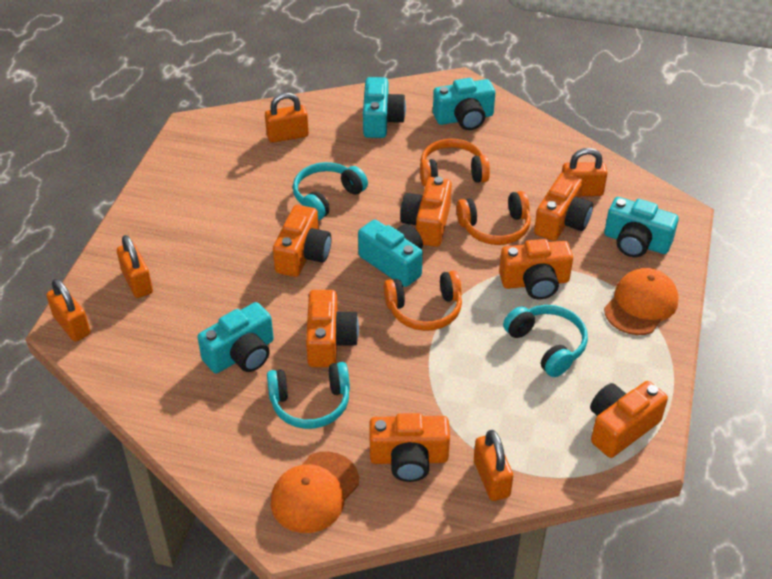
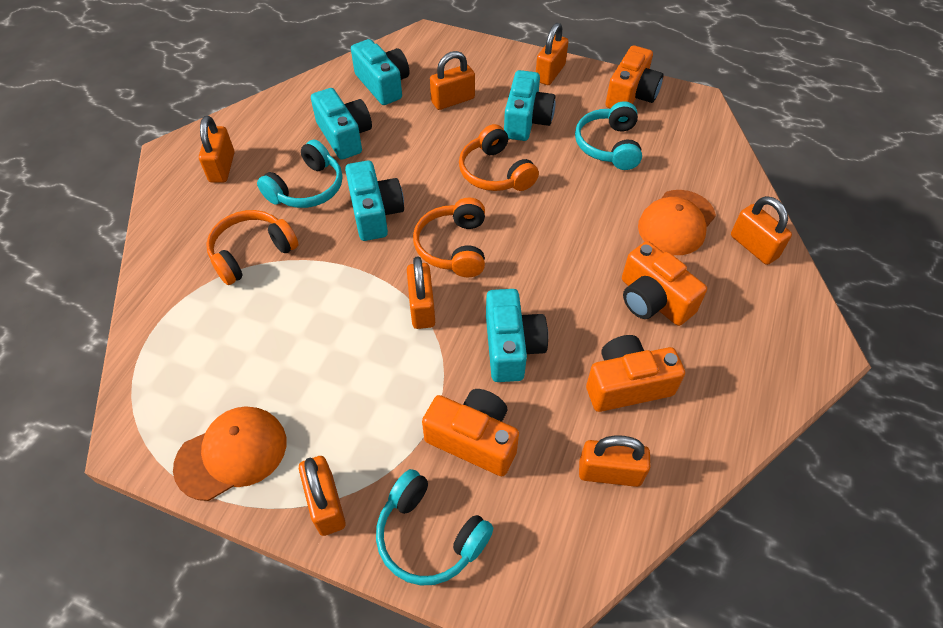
orange camera: 7 -> 4
orange padlock: 5 -> 7

